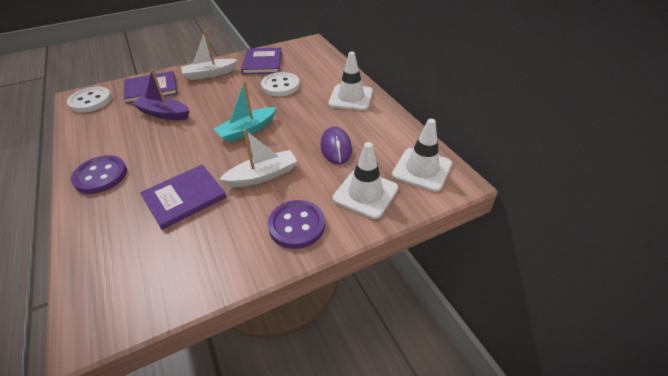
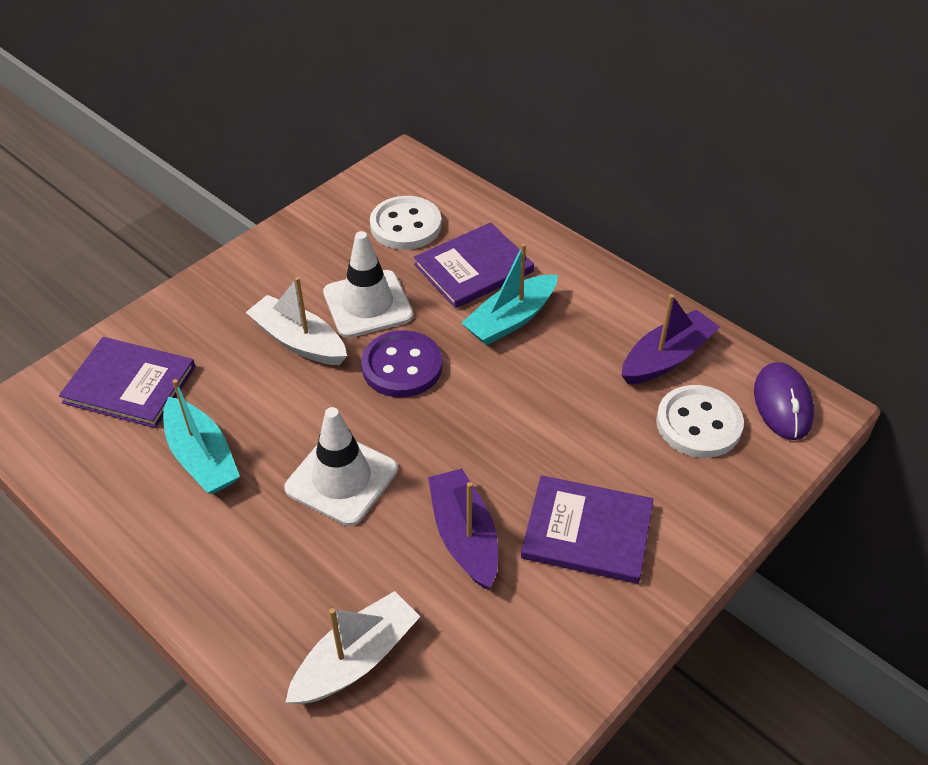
purple boat: 1 -> 2
purple button: 2 -> 1
turquoise boat: 1 -> 2
white traffic cone: 3 -> 2

